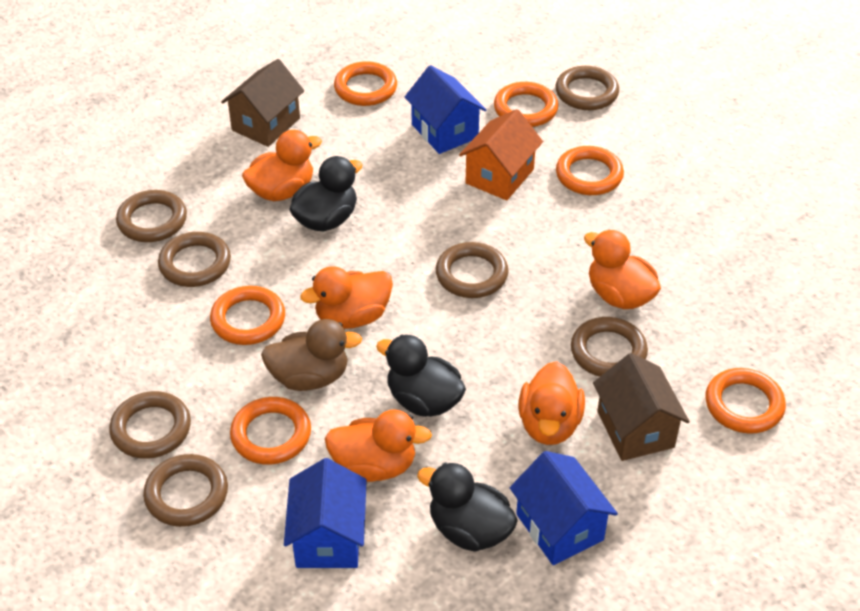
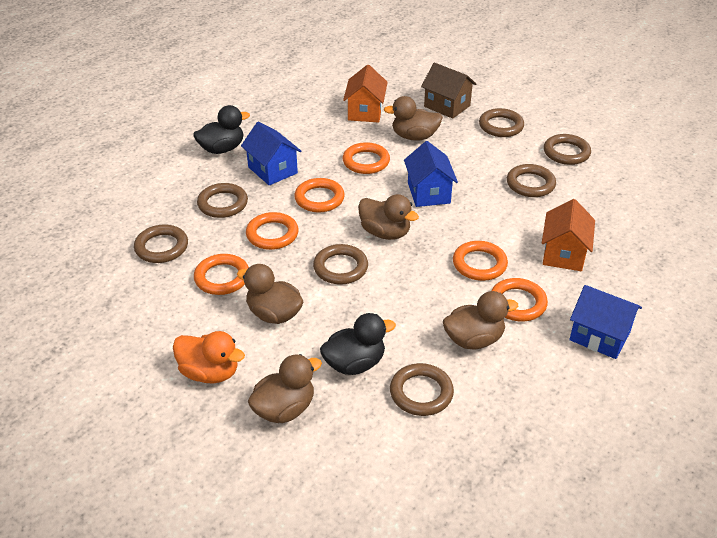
black duck: 3 -> 2
brown duck: 1 -> 5
brown house: 2 -> 1
orange duck: 5 -> 1
orange house: 1 -> 2

